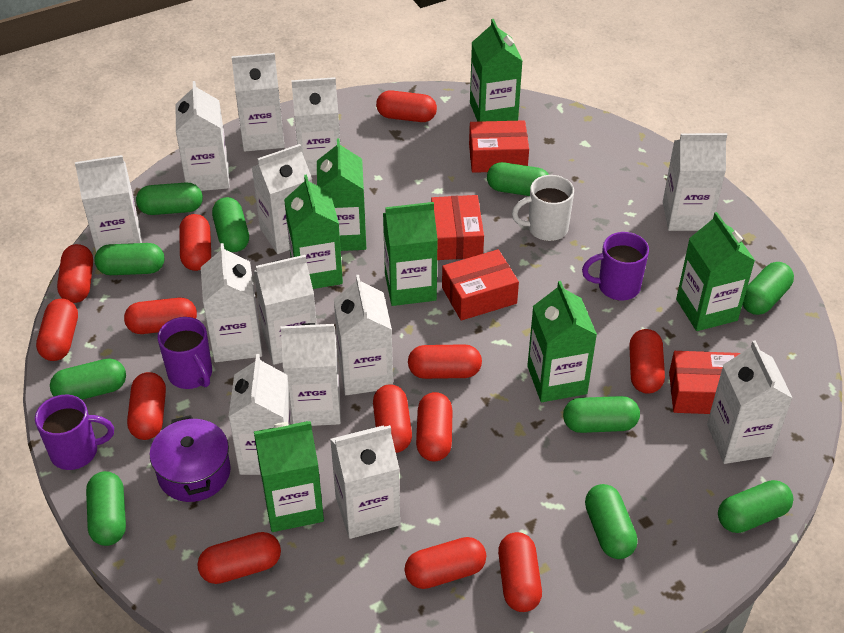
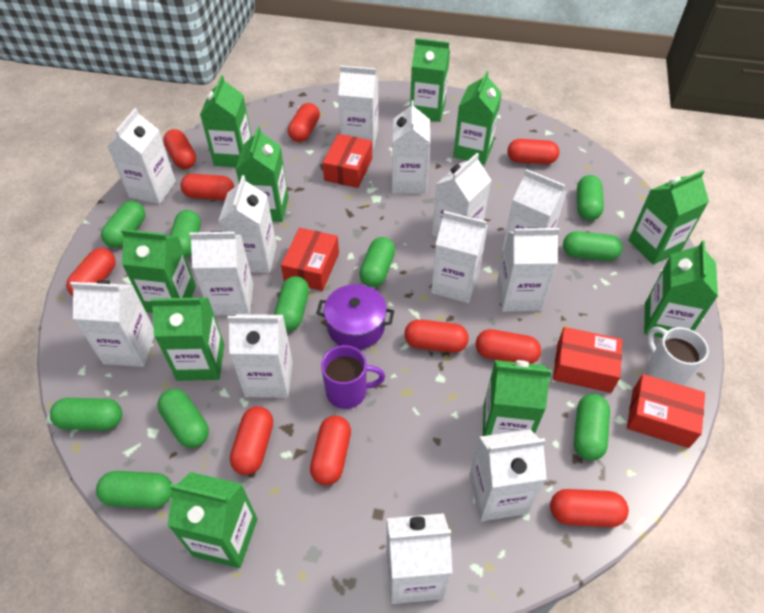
green carton: 7 -> 10
purple mug: 3 -> 1
red capsule: 13 -> 10

